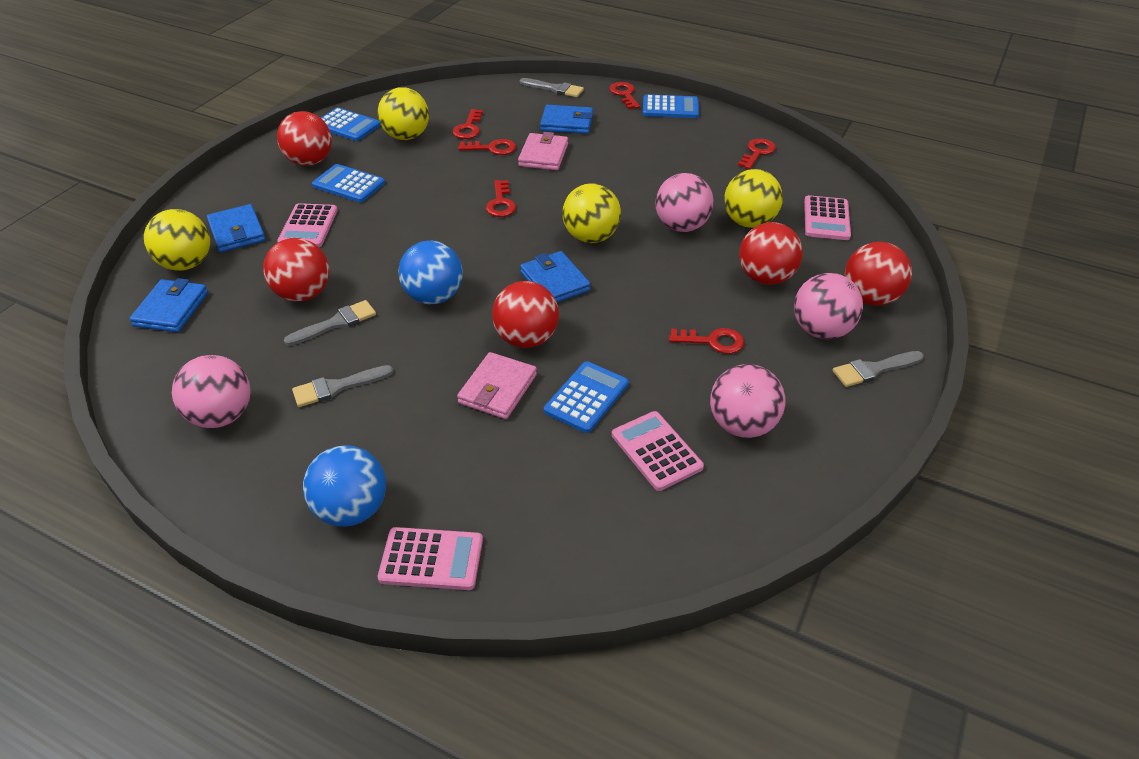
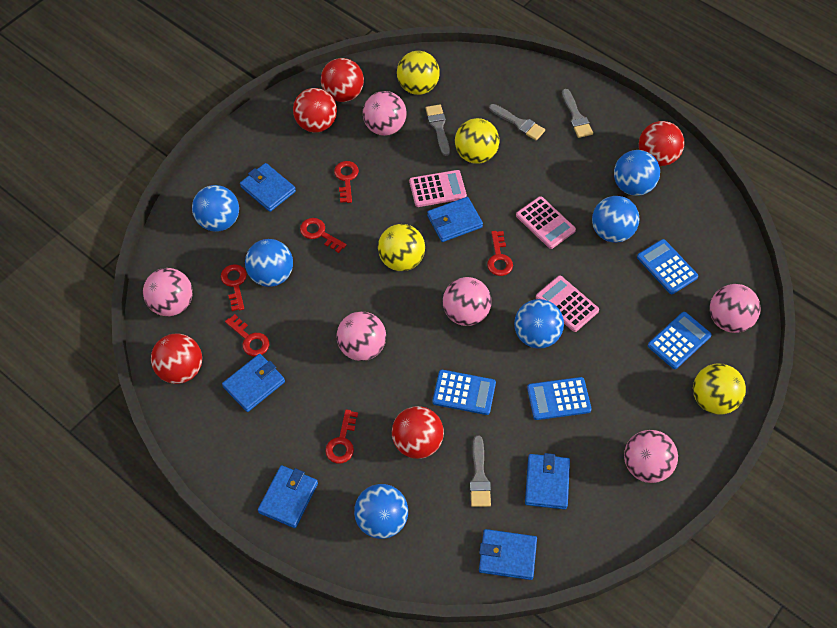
blue ball: 2 -> 6
blue wallet: 4 -> 6
pink ball: 4 -> 6
pink calculator: 4 -> 3
pink wallet: 2 -> 0

